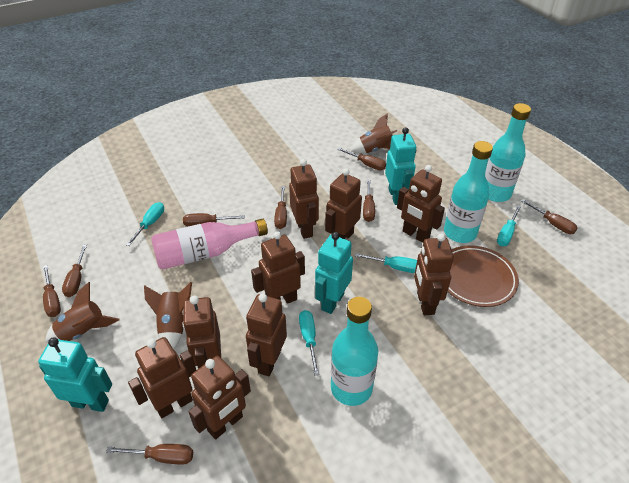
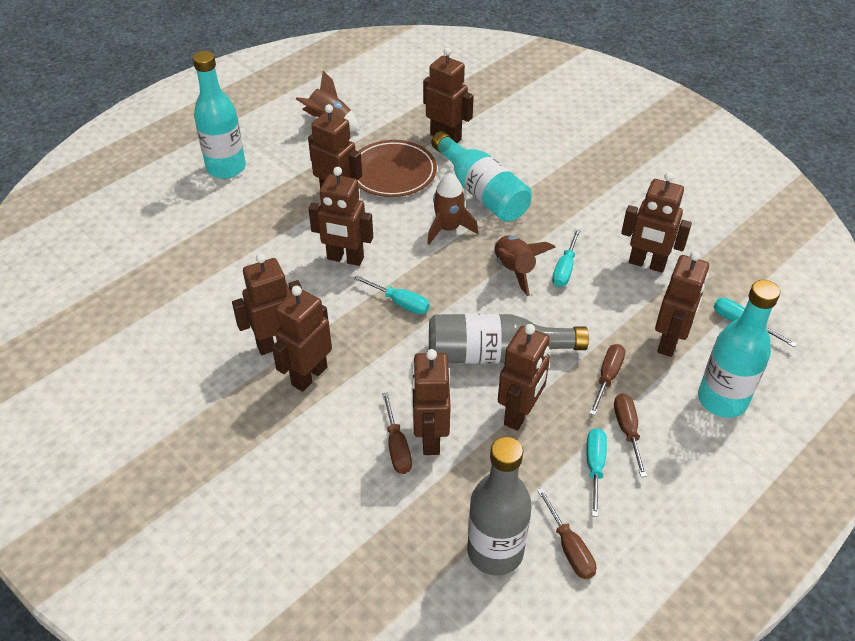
brown screwdriver: 8 -> 4
grey bottle: 0 -> 2
pink bottle: 1 -> 0
turquoise robot: 3 -> 0

